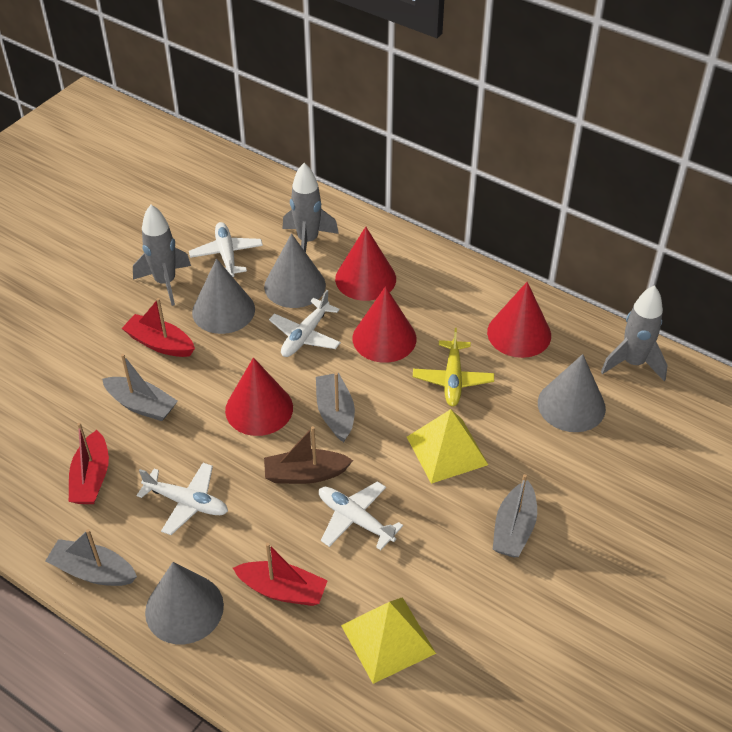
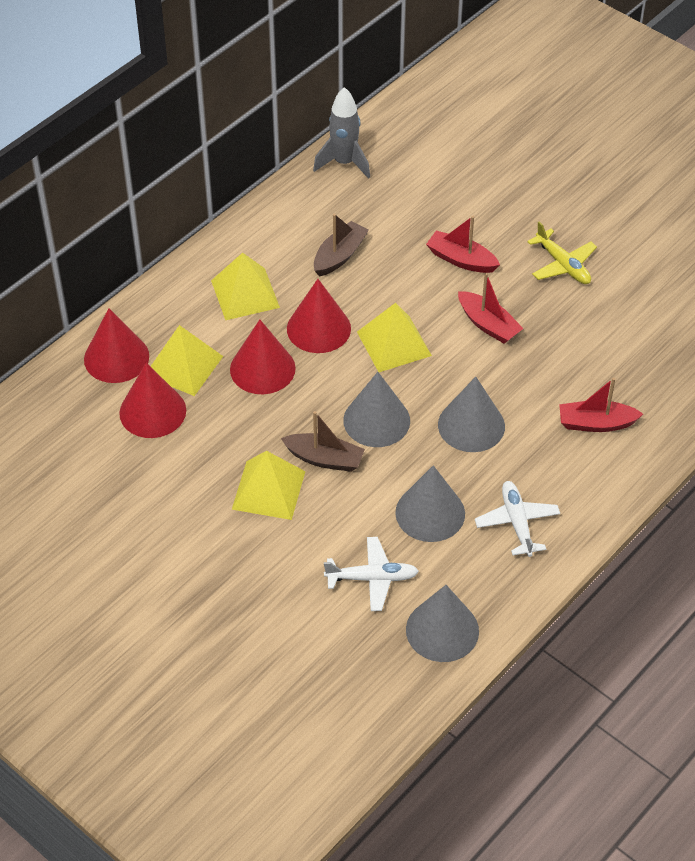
brown boat: 1 -> 2
grey boat: 4 -> 0
grey rocket: 3 -> 1
white plane: 4 -> 2
yellow pyramid: 2 -> 4

